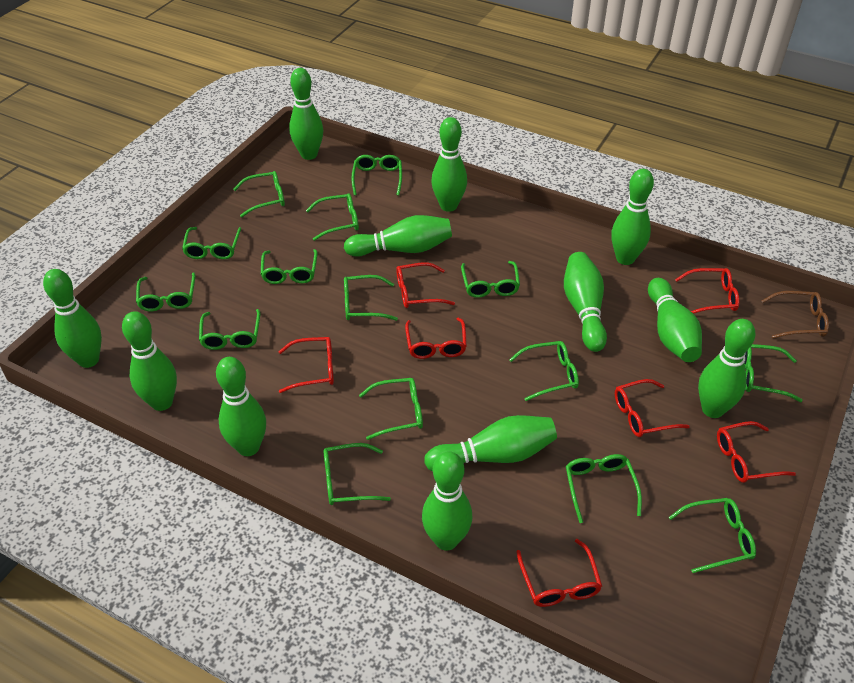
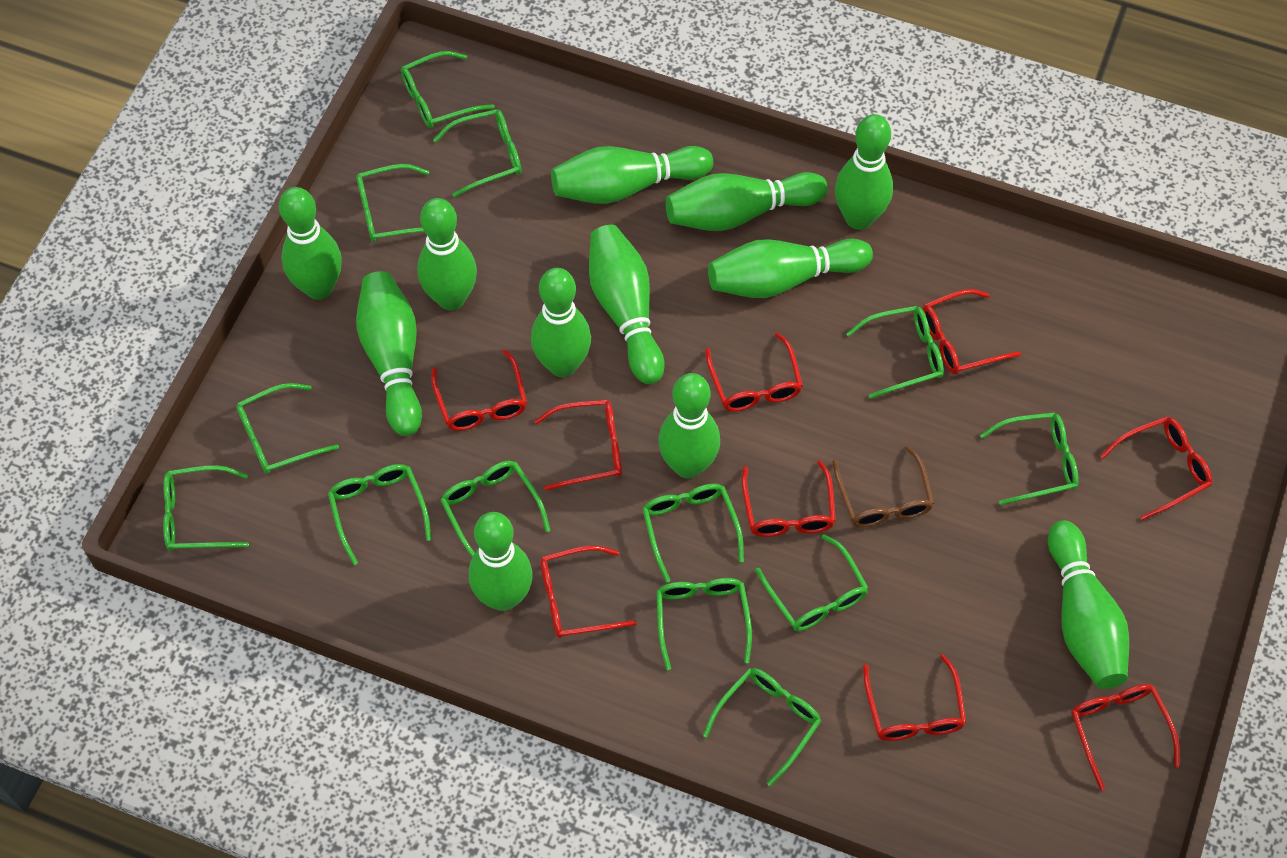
green glasses: 15 -> 13
red glasses: 7 -> 9

